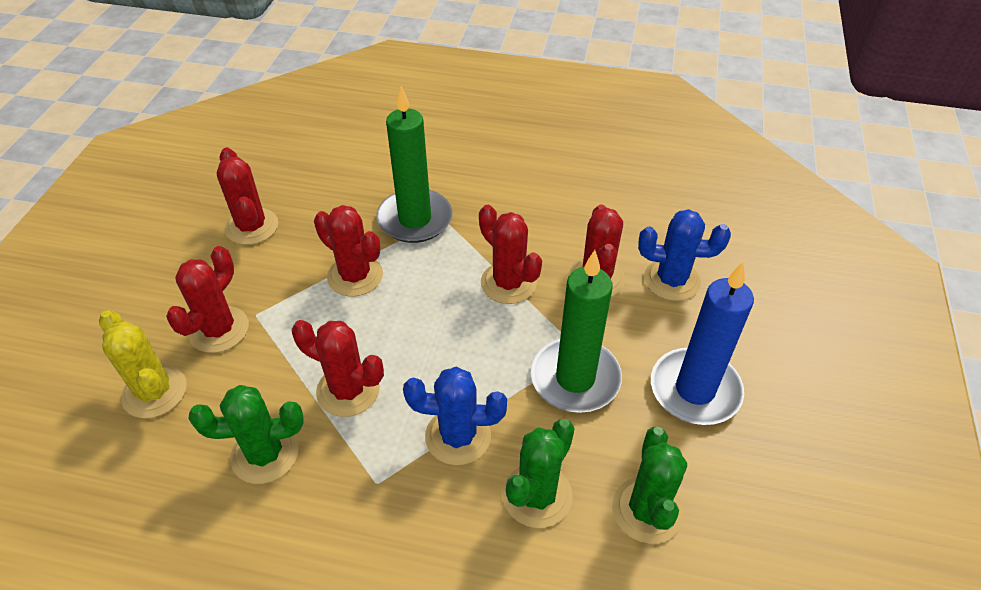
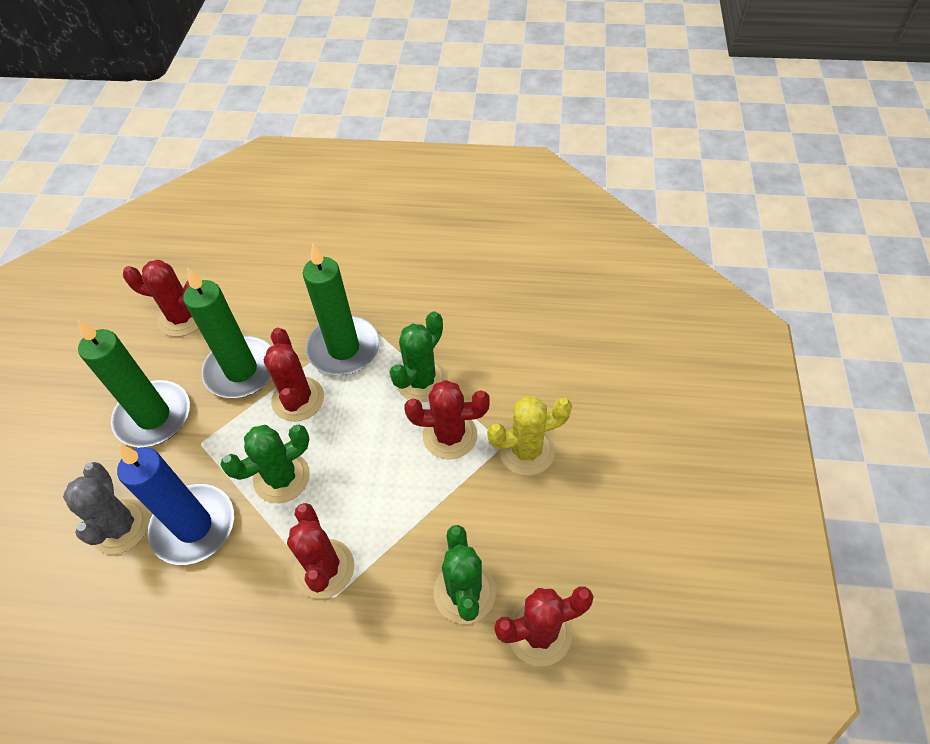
blue cactus: 2 -> 0
green candle: 2 -> 3
grey cactus: 0 -> 1
red cactus: 6 -> 5

